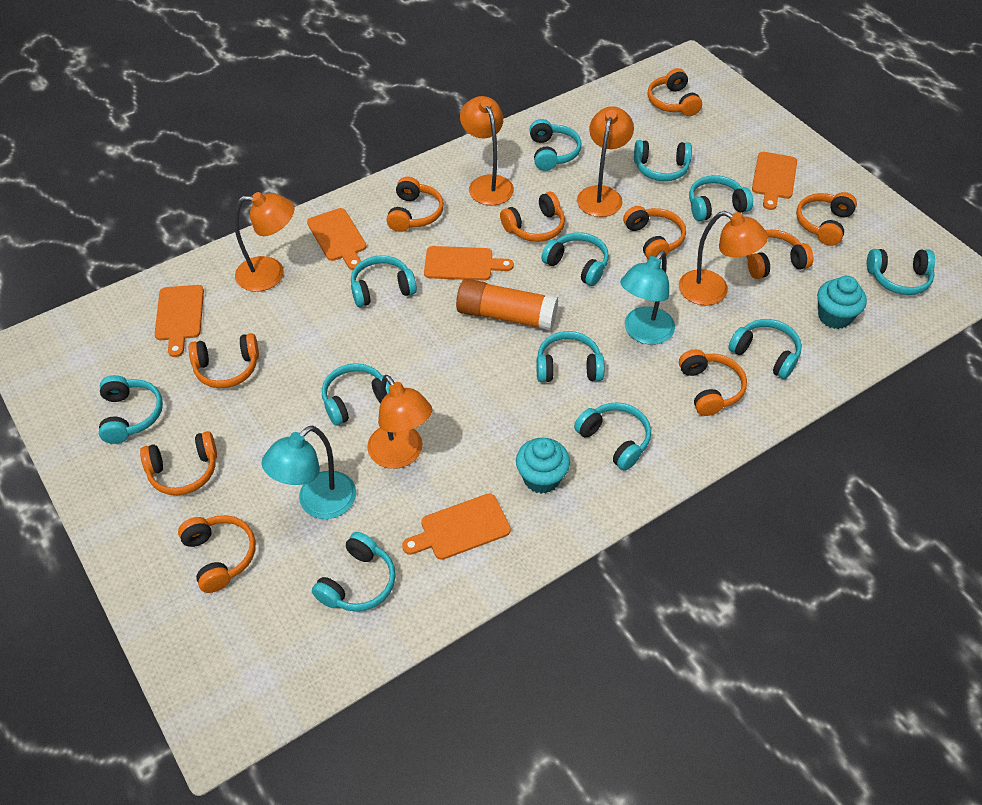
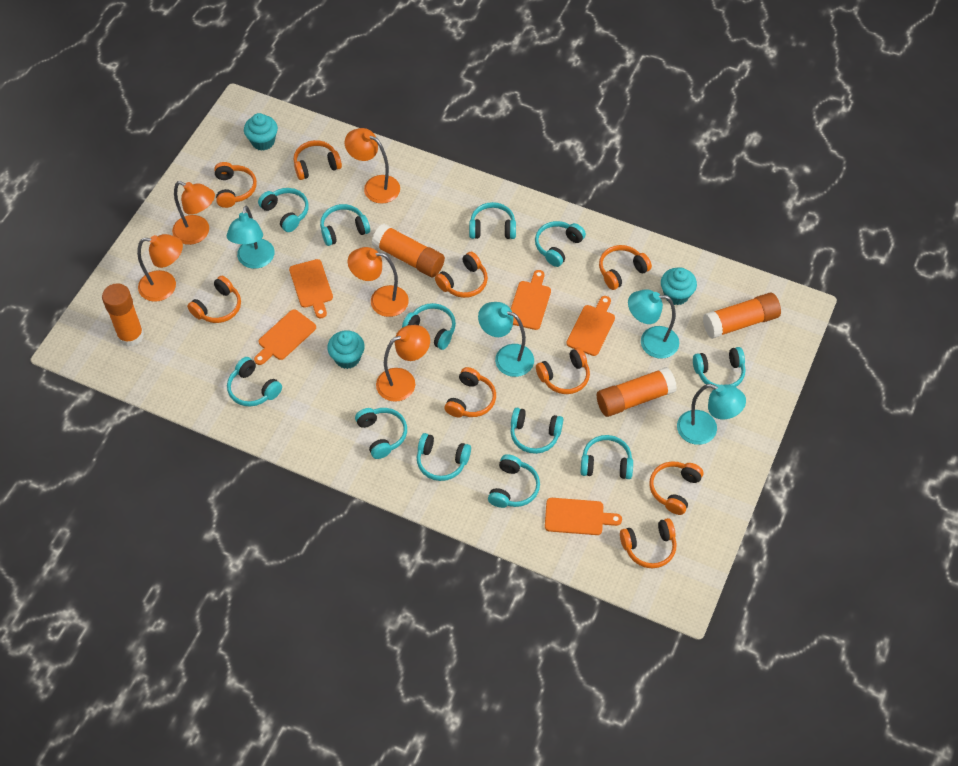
orange glue stick: 1 -> 4
orange headphones: 10 -> 9
turquoise cupcake: 2 -> 3
turquoise lamp: 2 -> 4

